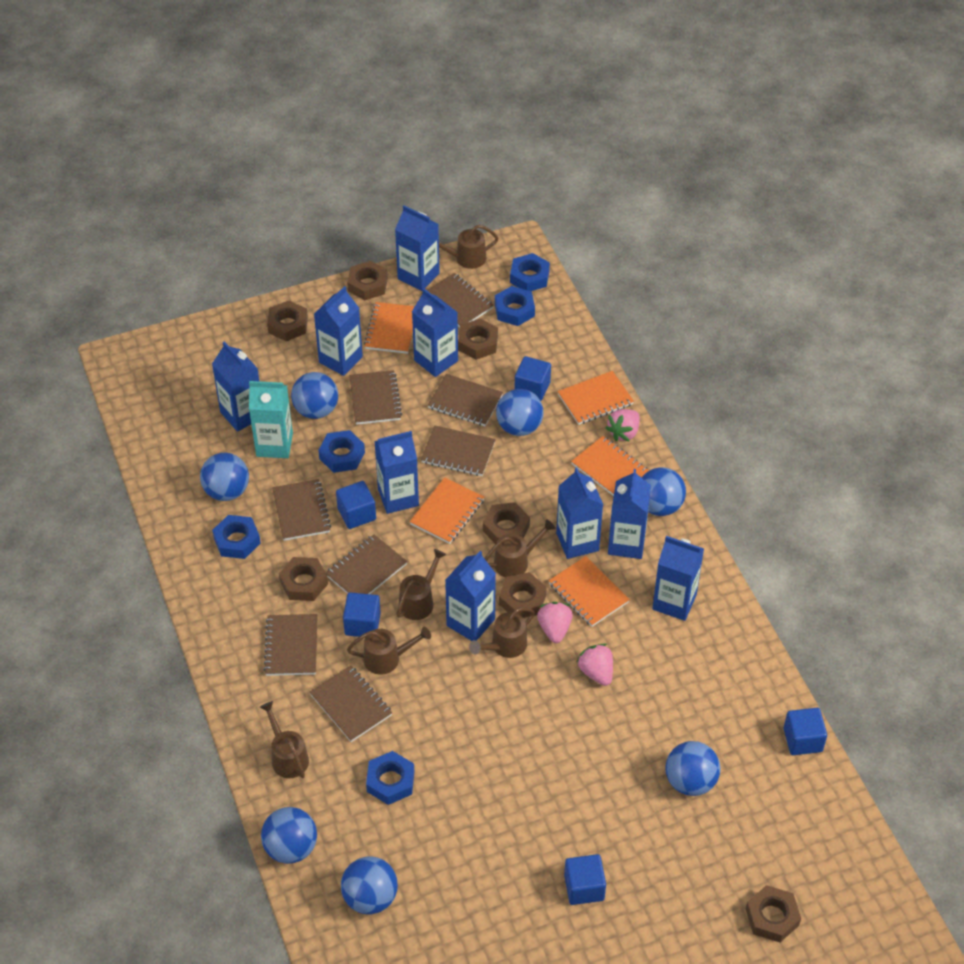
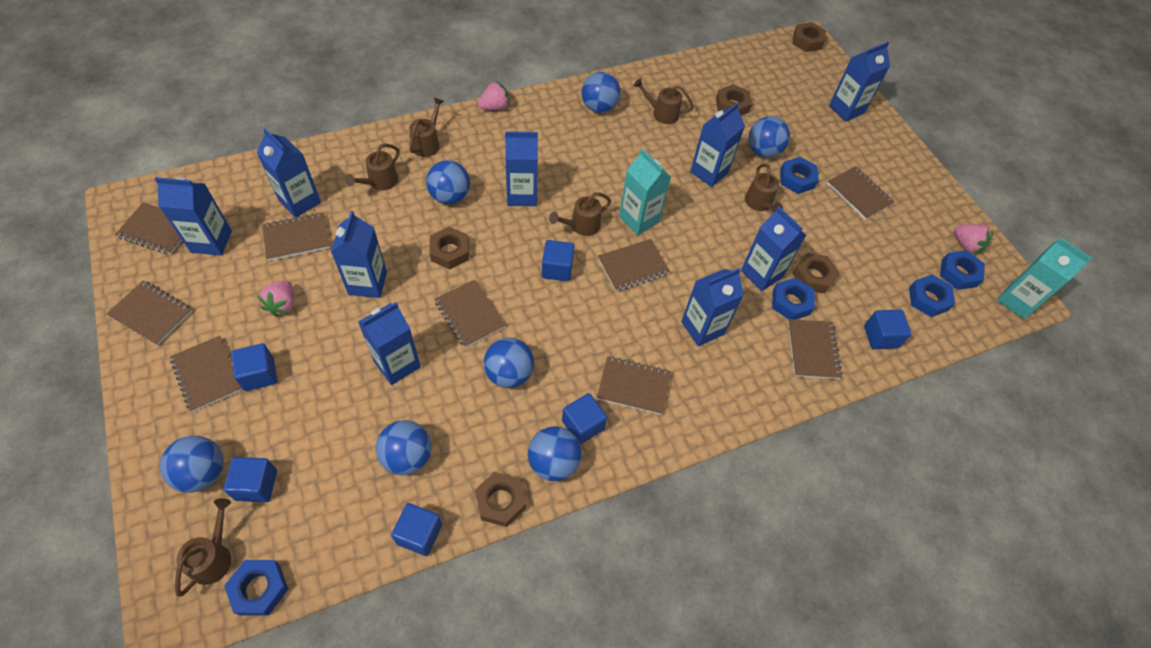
blue cube: 5 -> 6
brown notebook: 8 -> 9
brown nut: 7 -> 5
orange notebook: 5 -> 0
turquoise carton: 1 -> 2

